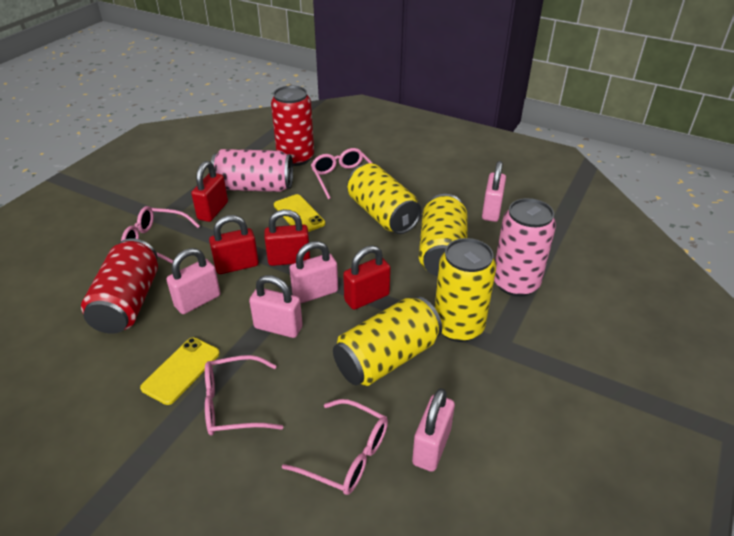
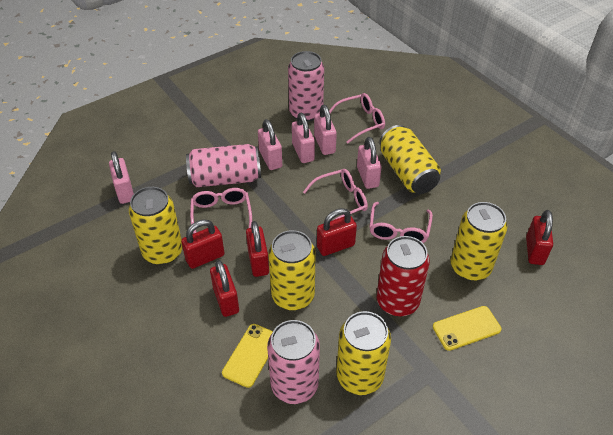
pink can: 2 -> 3
red can: 2 -> 1
red padlock: 4 -> 5
yellow can: 4 -> 5

